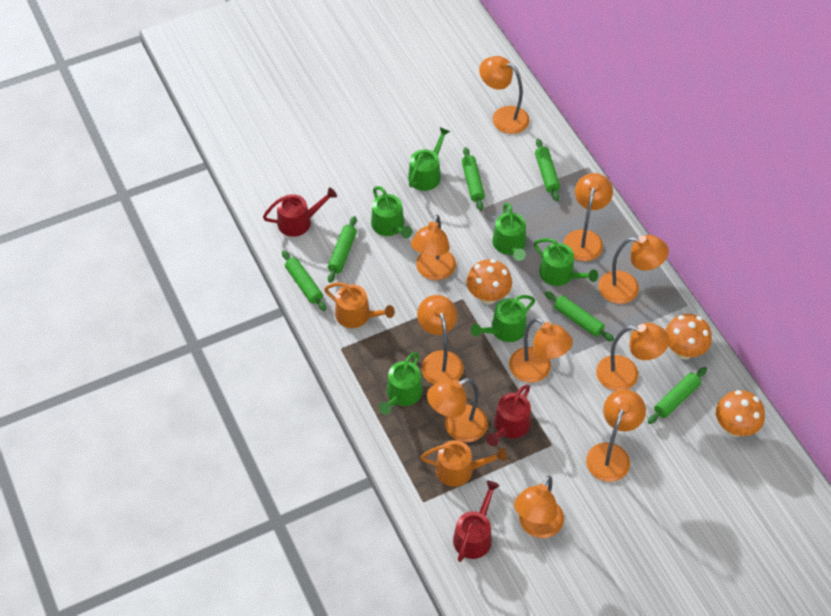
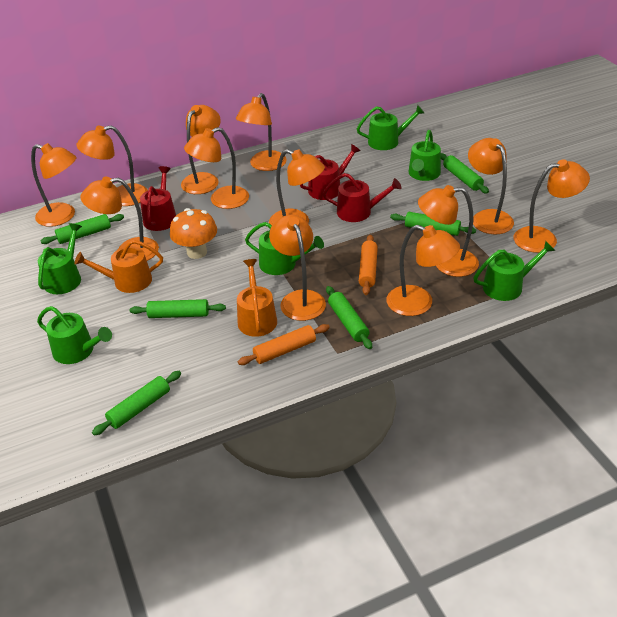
orange lamp: 10 -> 12
orange mushroom: 3 -> 1
orange rolling pin: 0 -> 2

